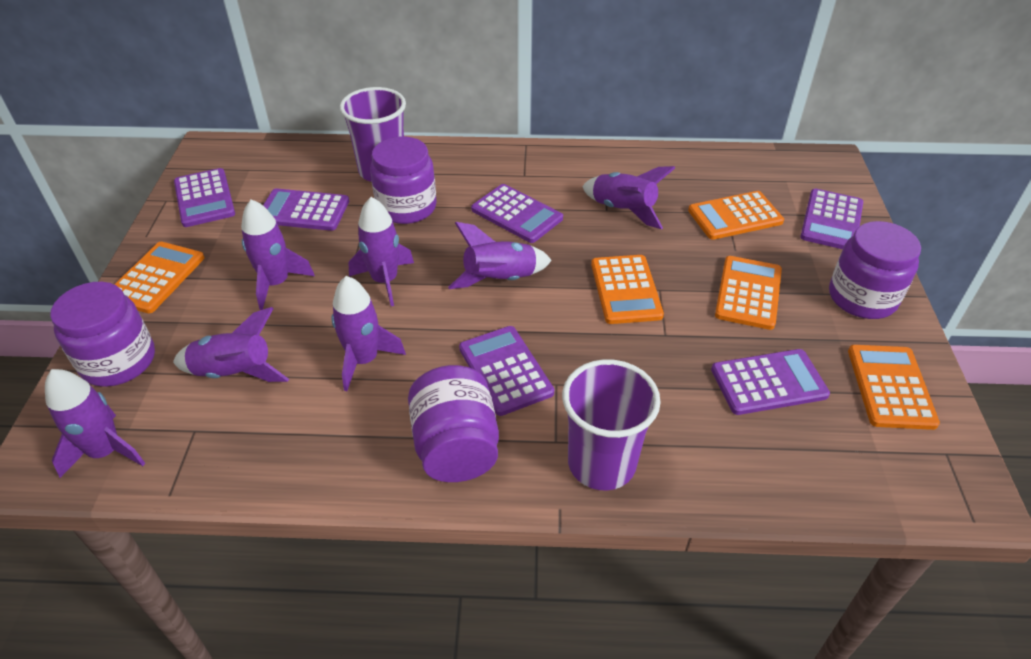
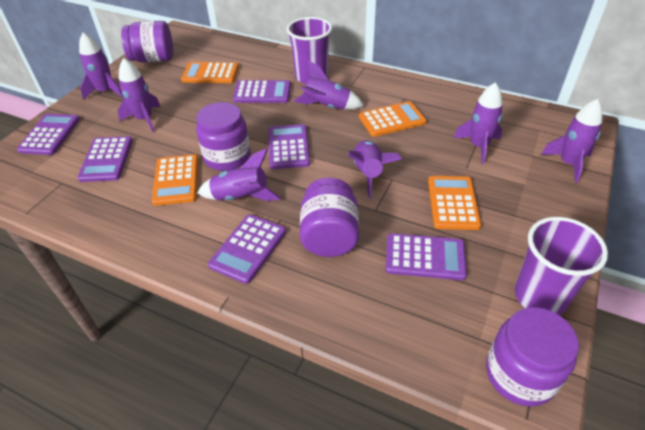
orange calculator: 5 -> 4

